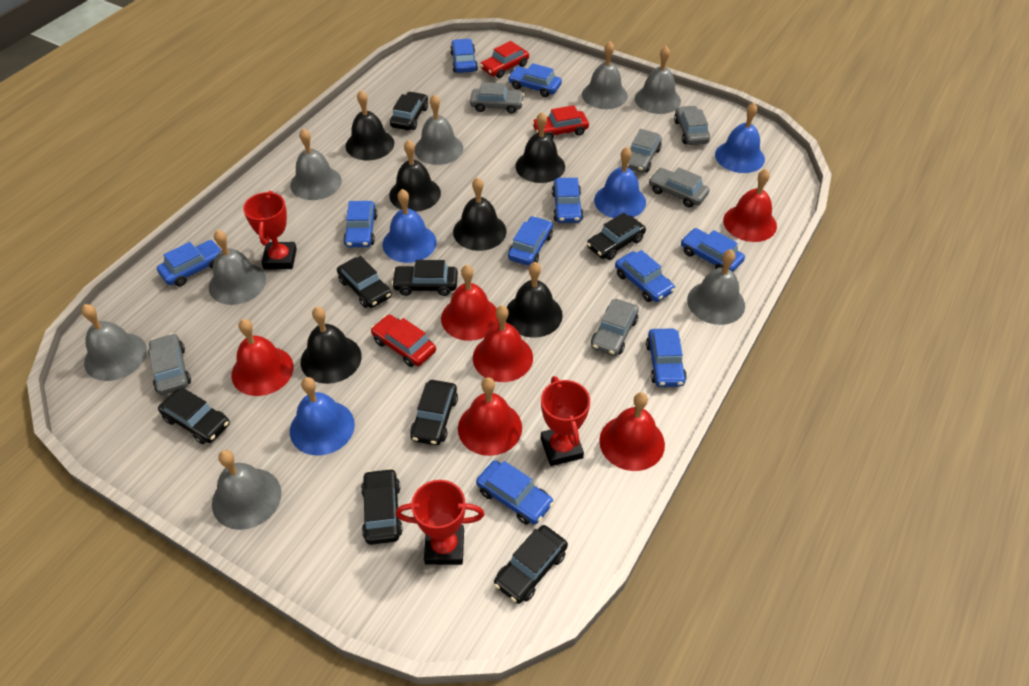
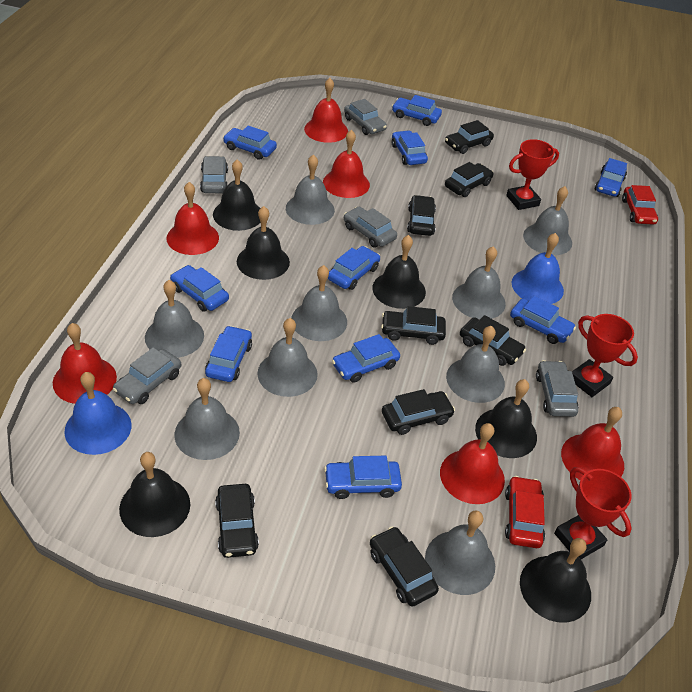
blue bell: 4 -> 2
grey bell: 8 -> 9
grey car: 6 -> 5
red car: 3 -> 2

